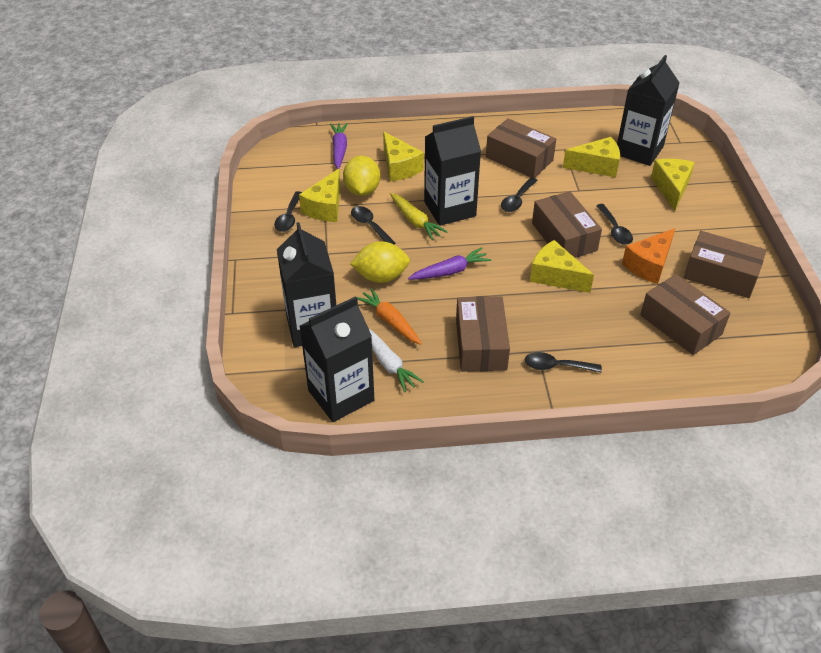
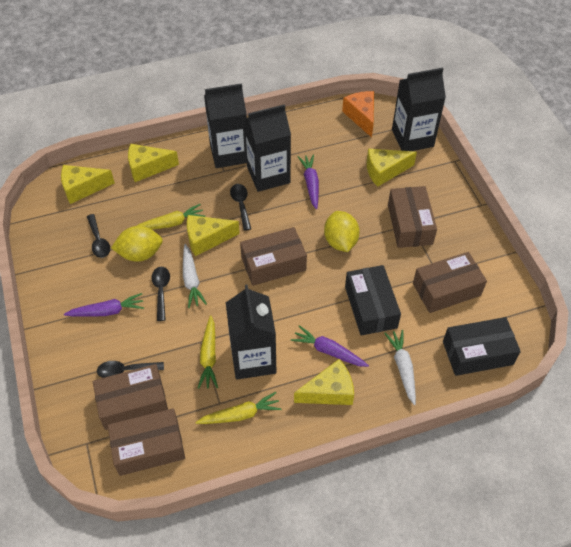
black box: 0 -> 2
black spoon: 5 -> 4
orange carrot: 1 -> 0
purple carrot: 2 -> 3
white carrot: 1 -> 2
yellow carrot: 1 -> 3

